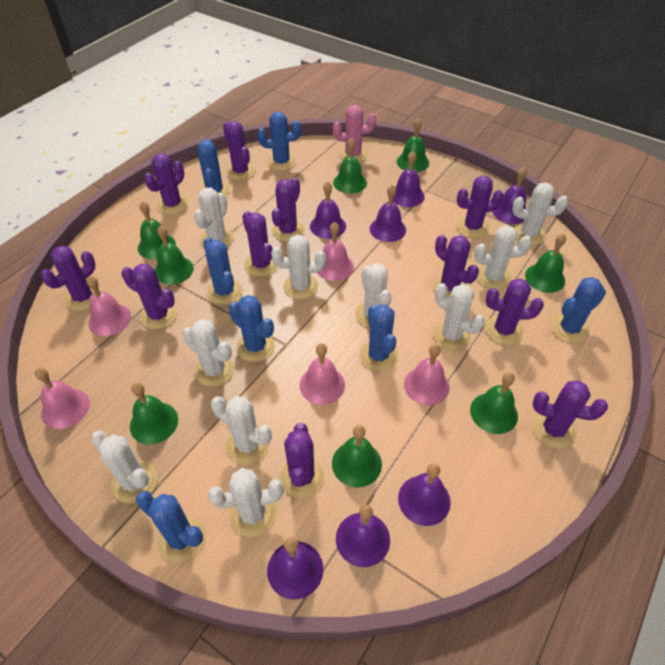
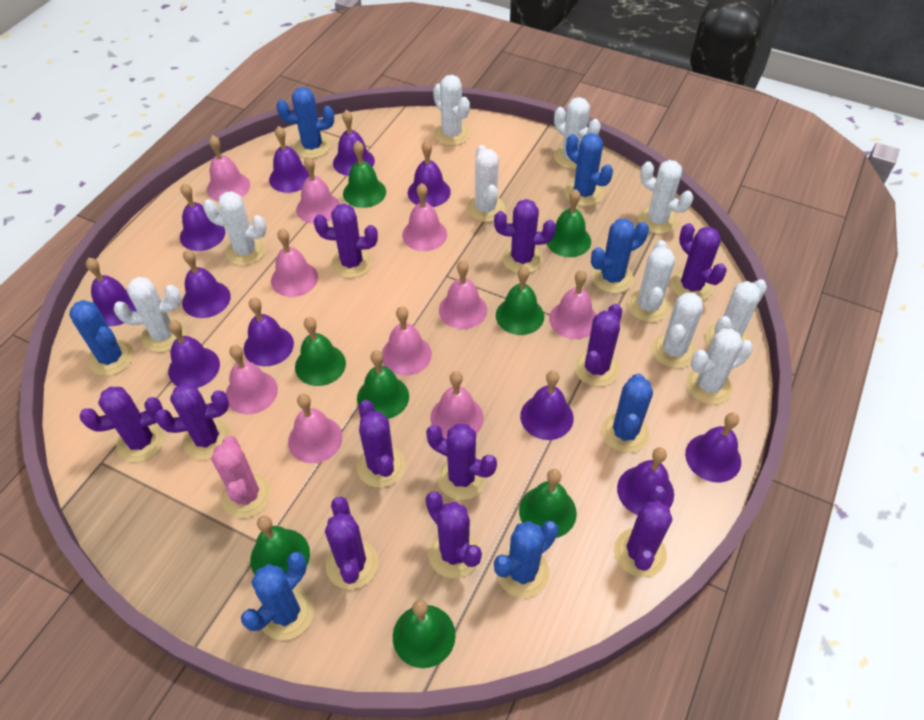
pink bell: 5 -> 10
purple bell: 7 -> 11

